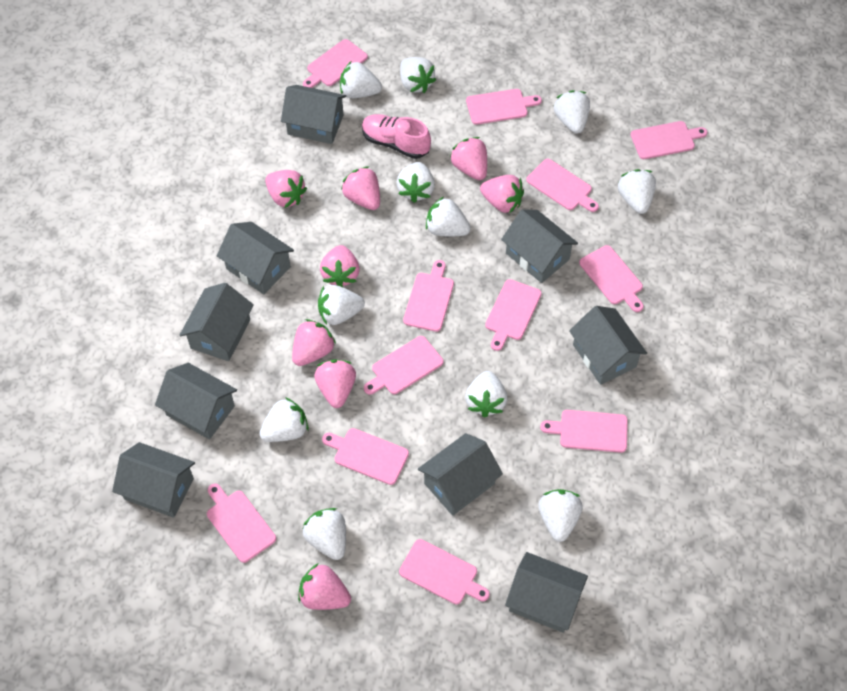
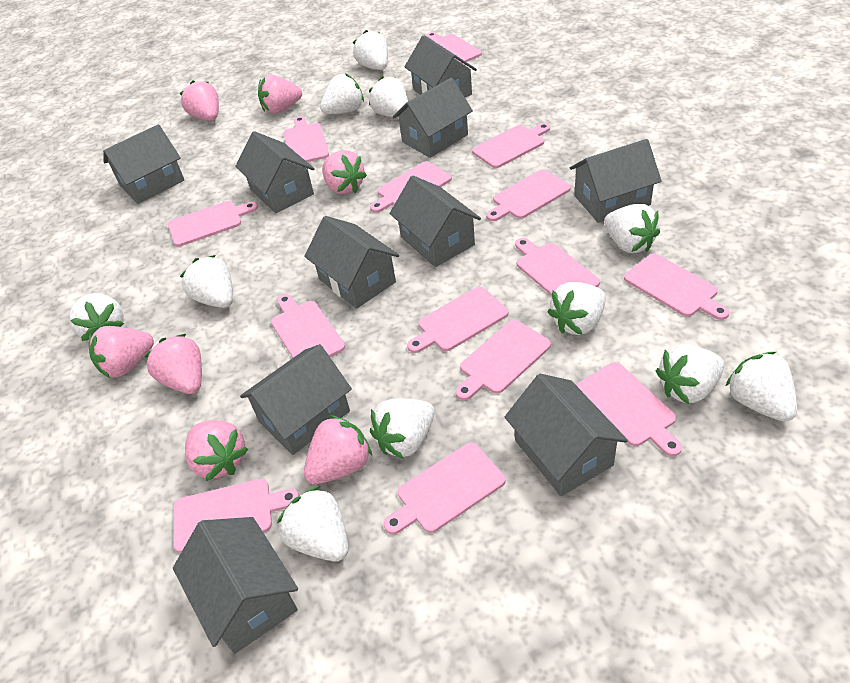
grey house: 9 -> 10
pink cutting board: 12 -> 14
pink shoe: 1 -> 0
pink strawberry: 8 -> 7

